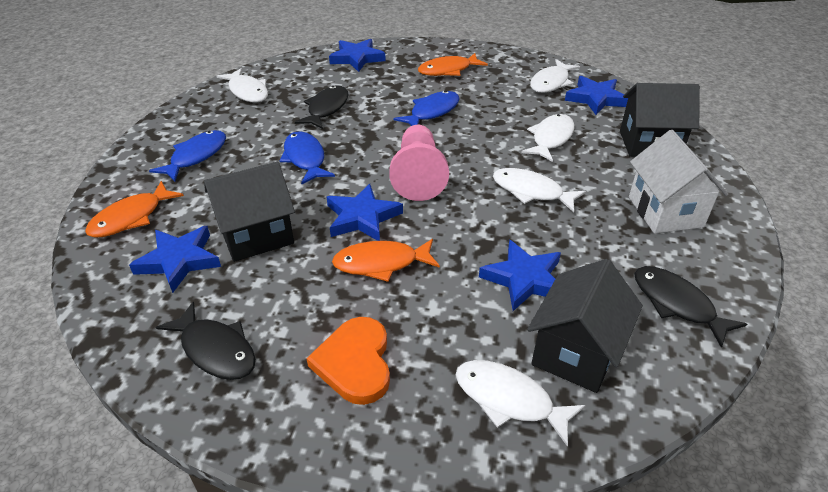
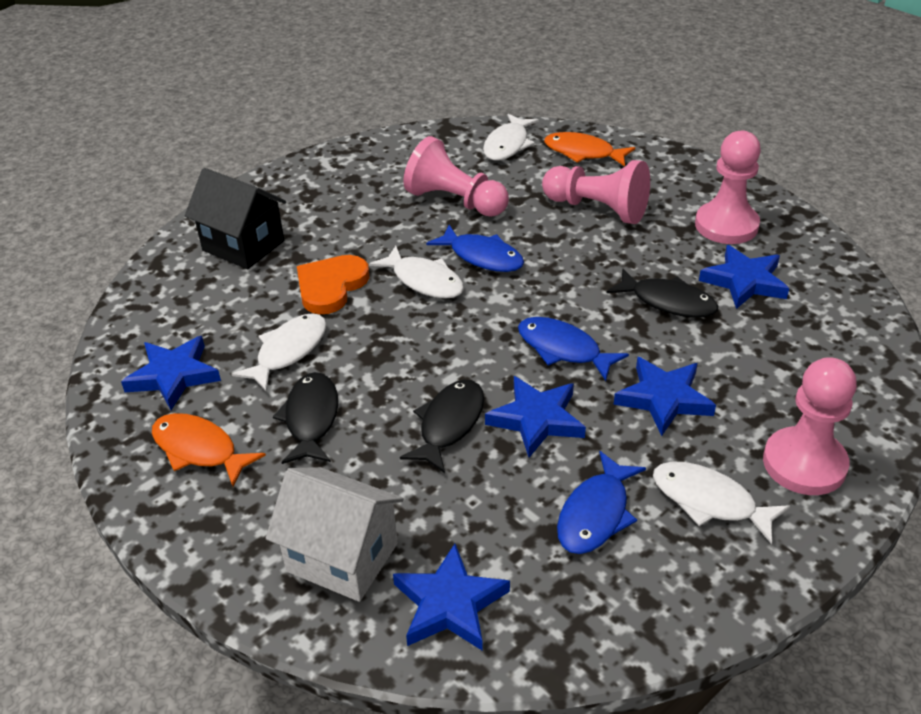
black house: 3 -> 1
orange fish: 3 -> 2
pink pawn: 1 -> 4
white fish: 5 -> 4

